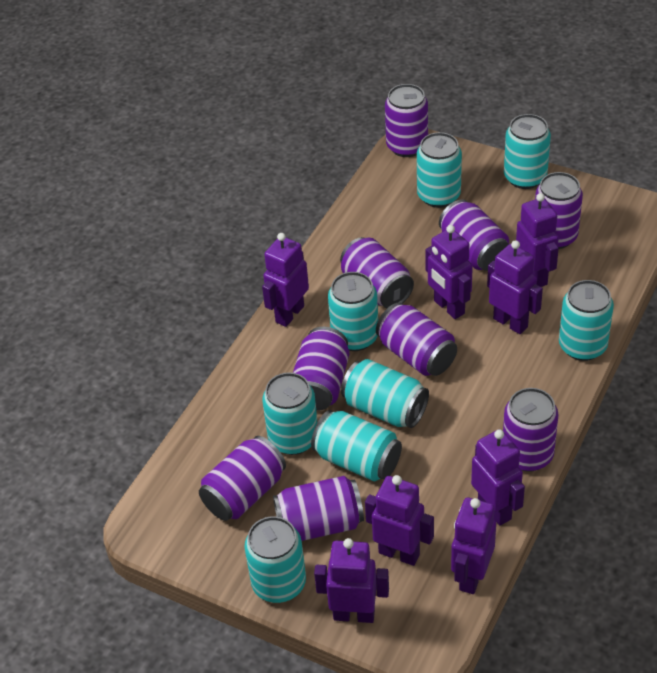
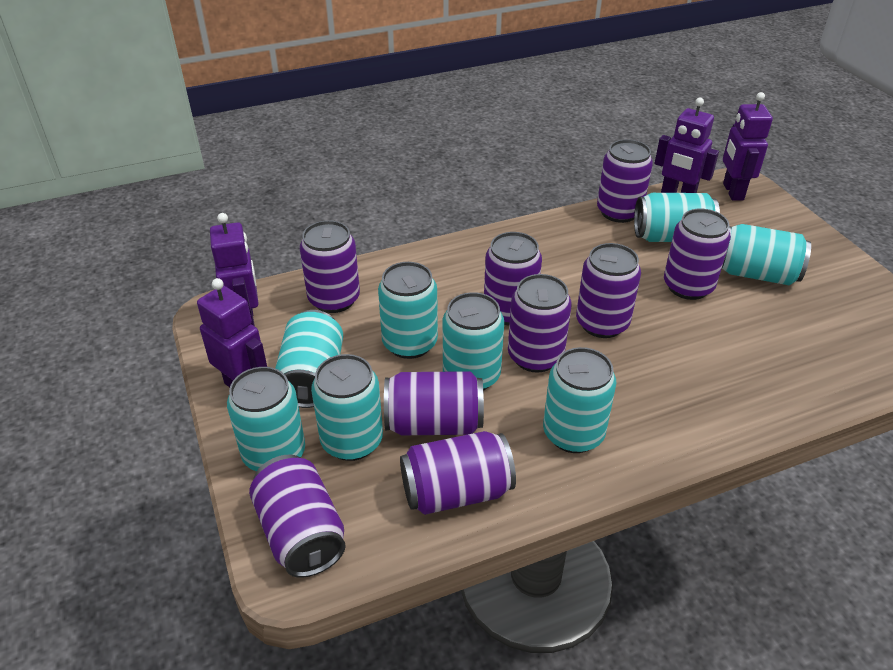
purple robot: 8 -> 4

